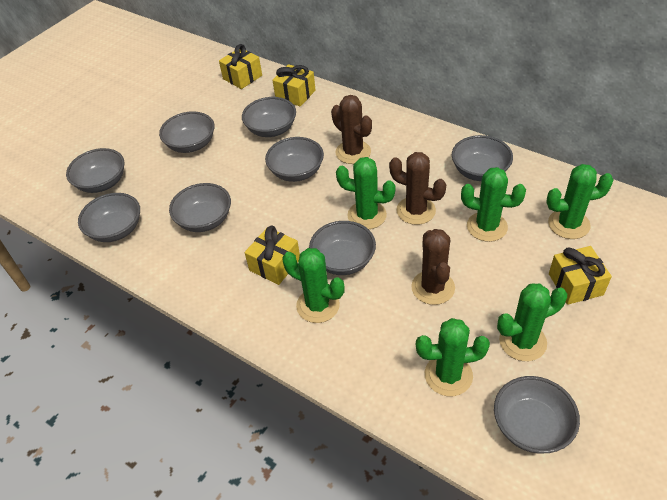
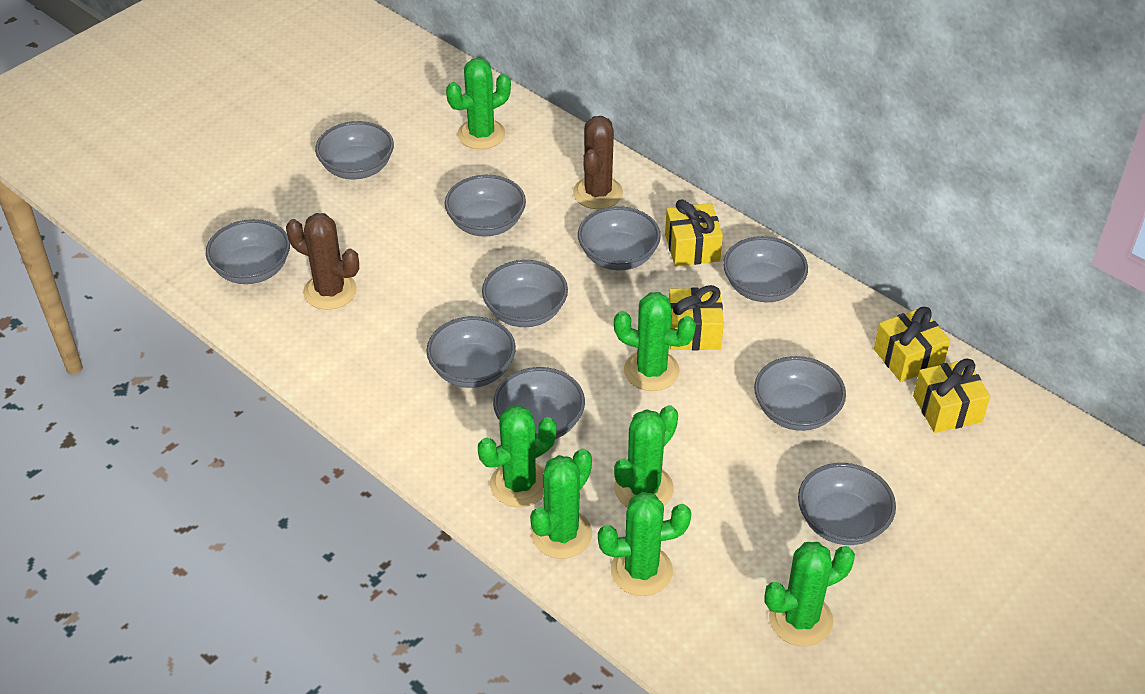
brown cactus: 3 -> 2
green cactus: 6 -> 7
grey bowl: 9 -> 10

